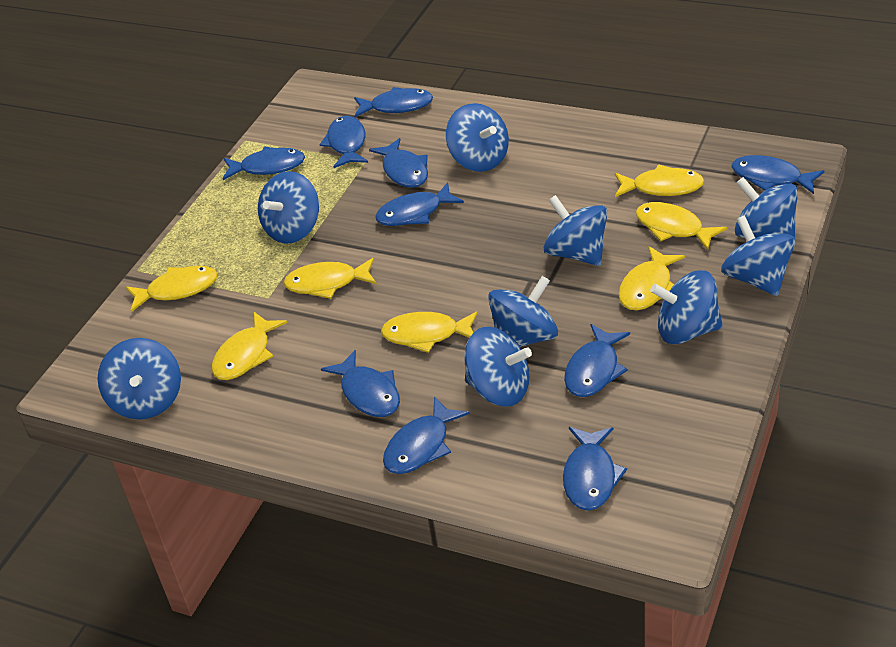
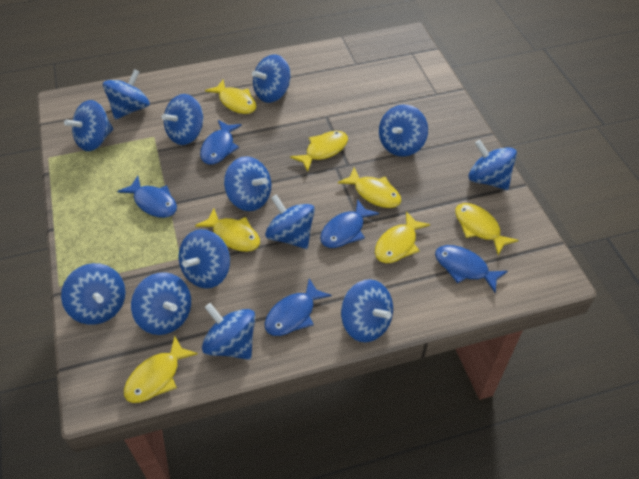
blue fish: 10 -> 5
blue spinning top: 9 -> 13

